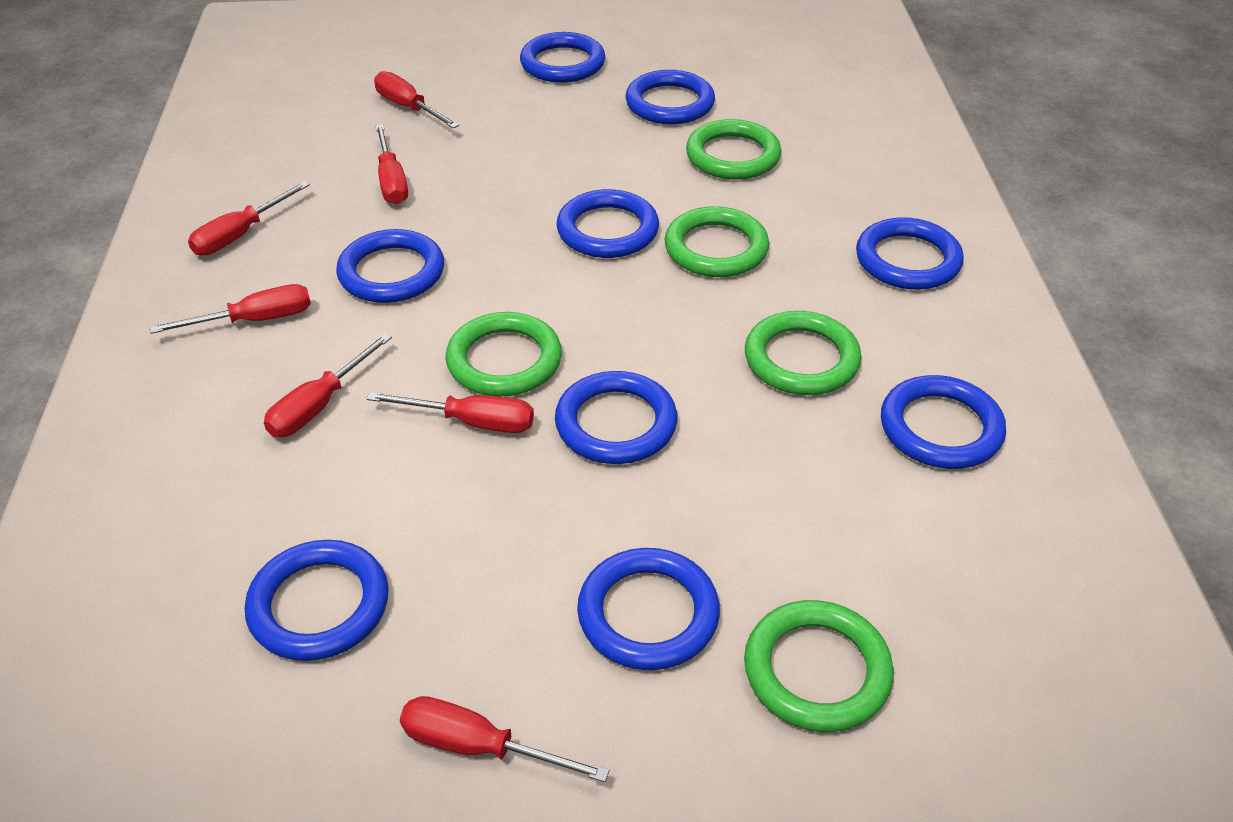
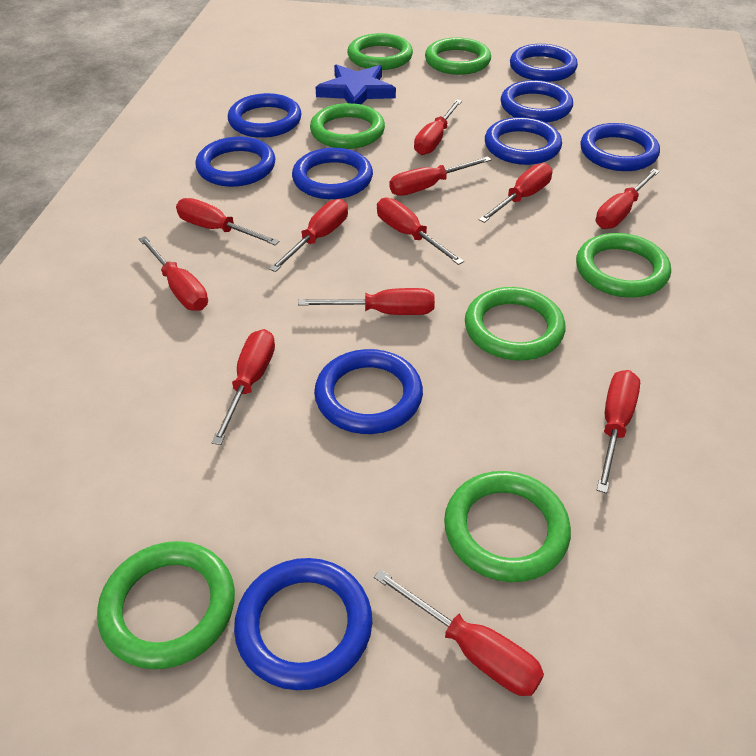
blue star: 0 -> 1
green ring: 5 -> 7
red screwdriver: 7 -> 12

